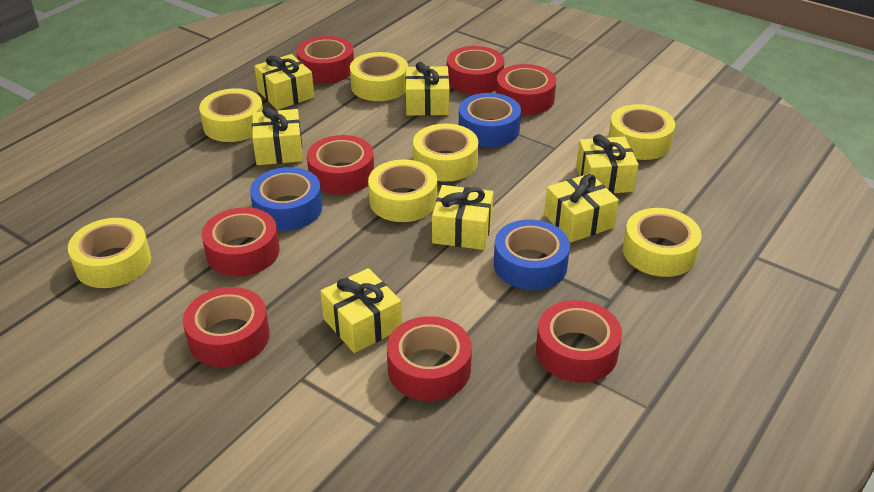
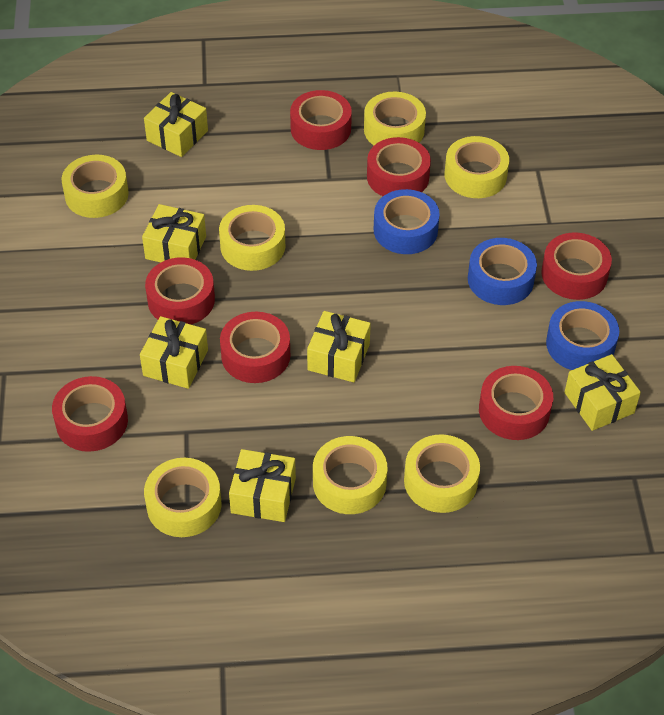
red tape: 8 -> 7
yellow gift: 7 -> 6

